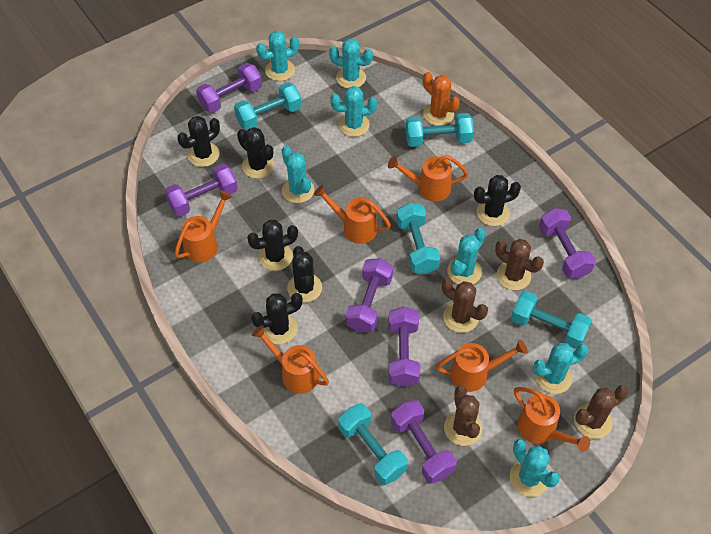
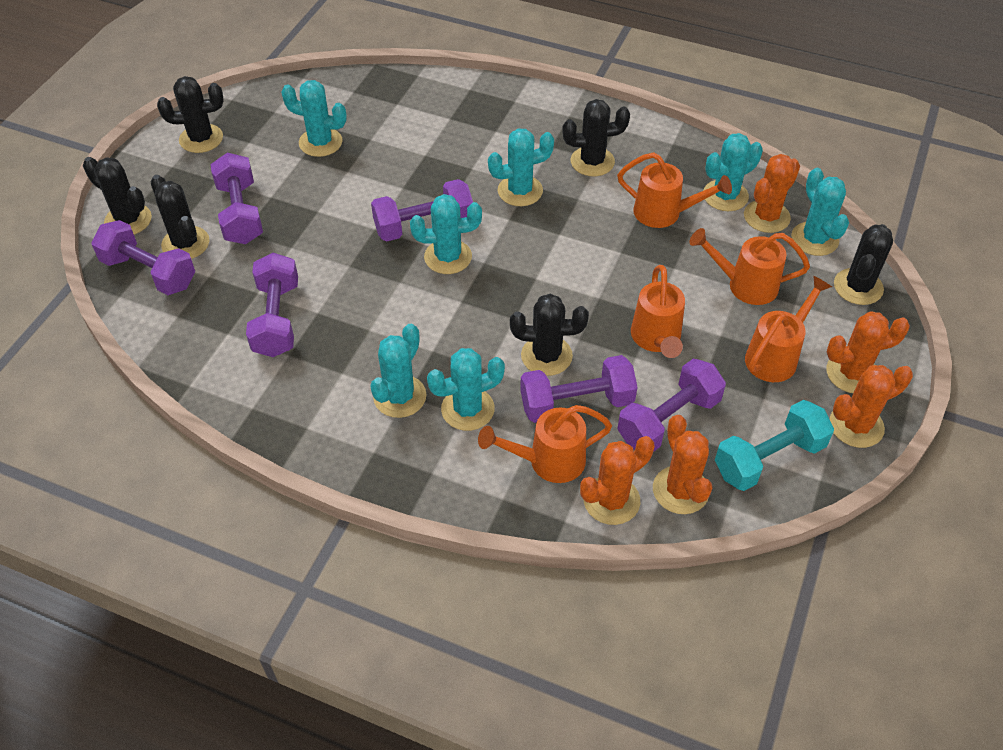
brown cactus: 4 -> 0
orange cactus: 1 -> 5
orange watering can: 6 -> 5
turquoise dumbbell: 5 -> 1

